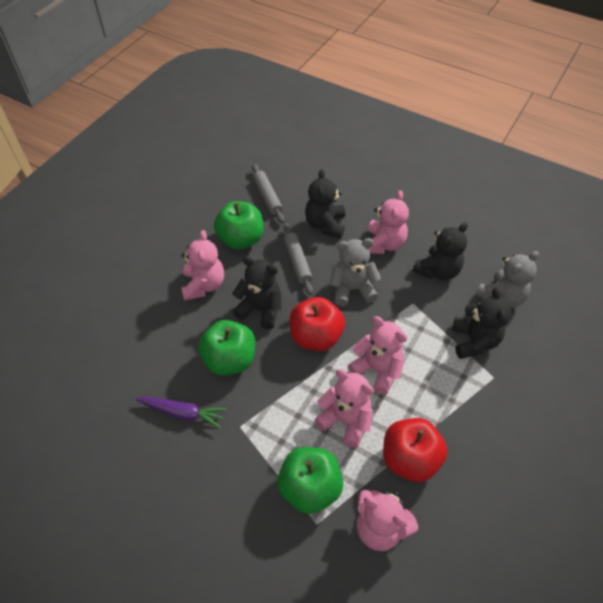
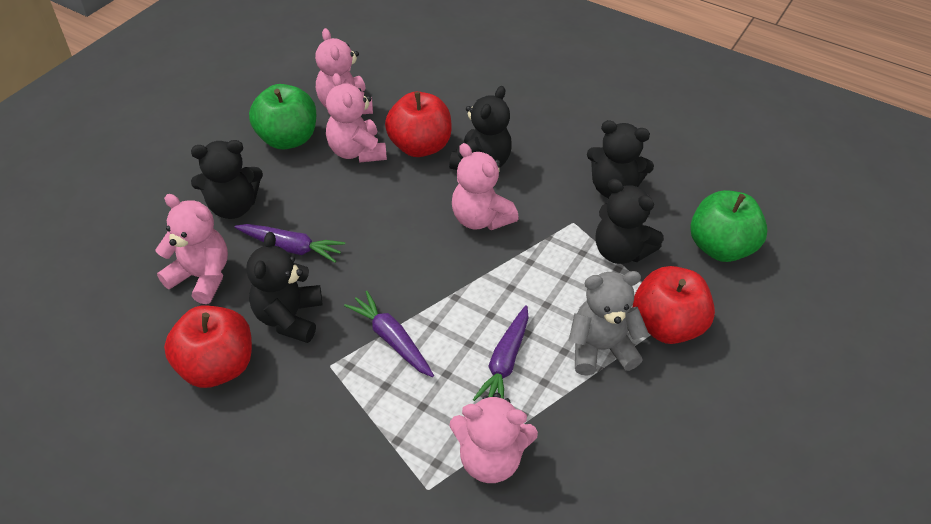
black teddy bear: 4 -> 5
green apple: 3 -> 2
grey rolling pin: 2 -> 0
grey teddy bear: 2 -> 1
purple carrot: 1 -> 3
red apple: 2 -> 3

